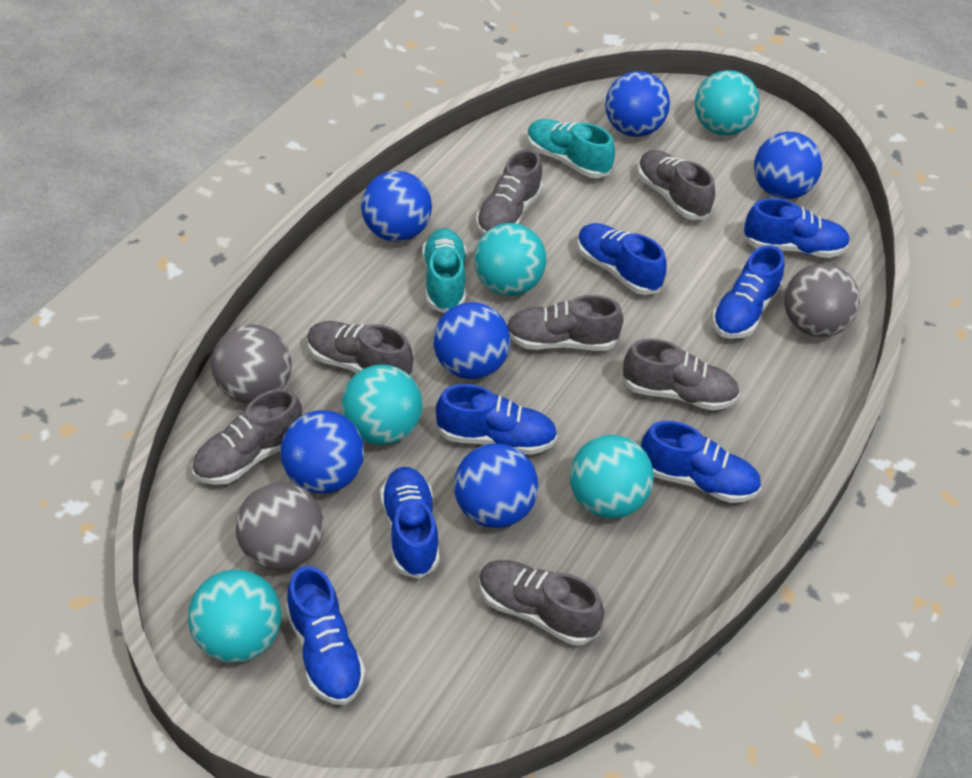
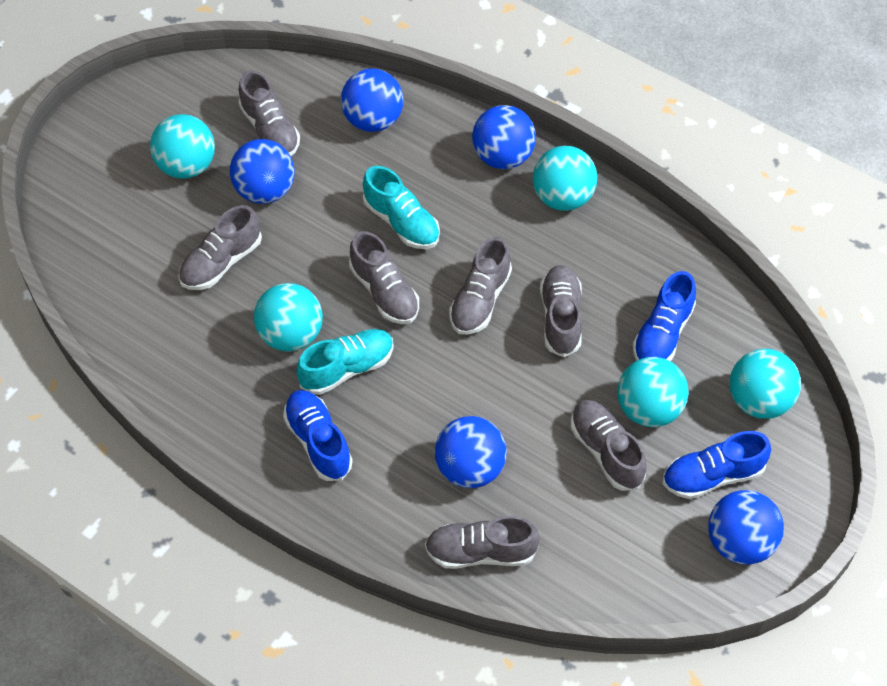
blue ball: 6 -> 5
blue shoe: 7 -> 3
grey ball: 3 -> 0

